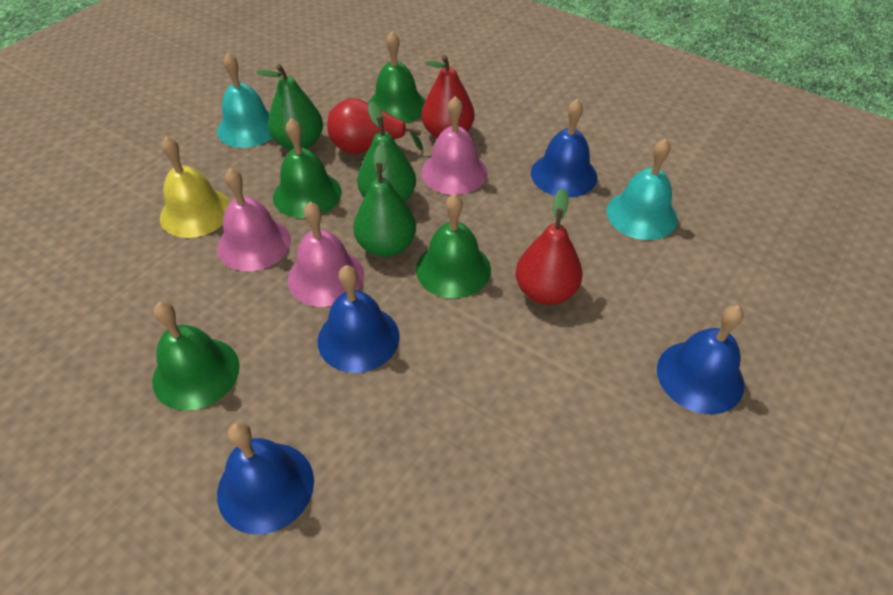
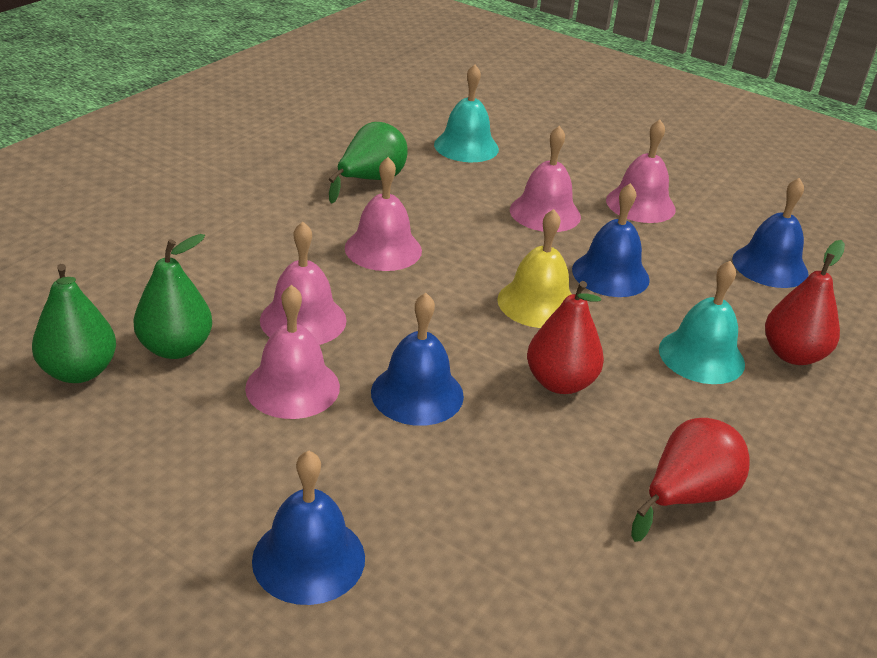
green bell: 4 -> 0
pink bell: 3 -> 5

